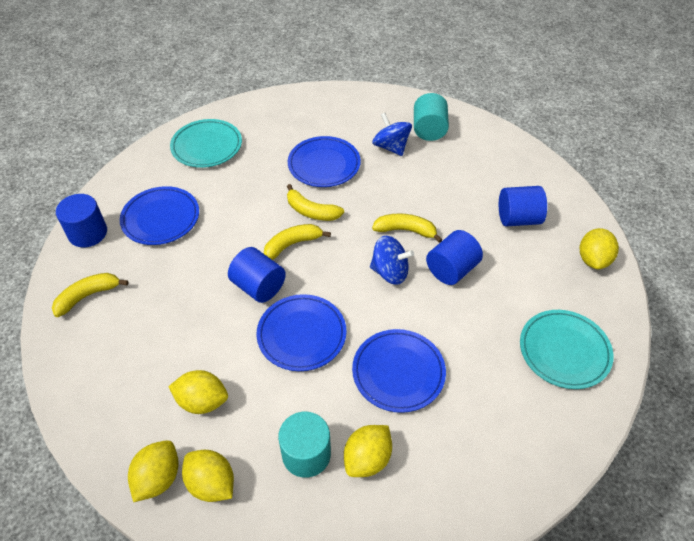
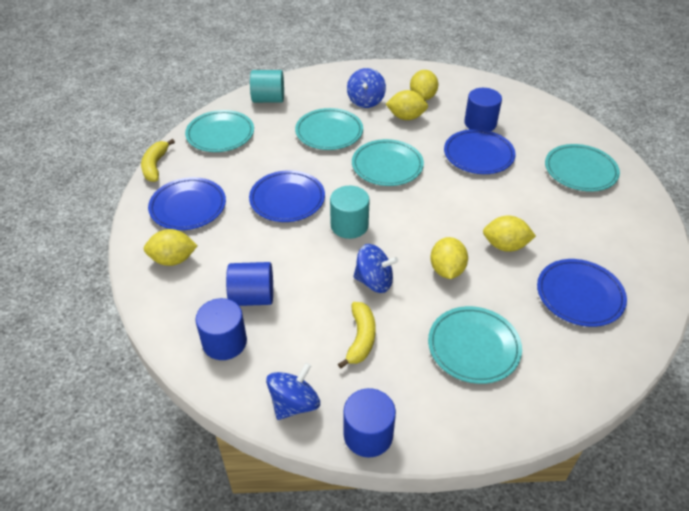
blue spinning top: 2 -> 3
turquoise plate: 2 -> 5
yellow banana: 4 -> 2

